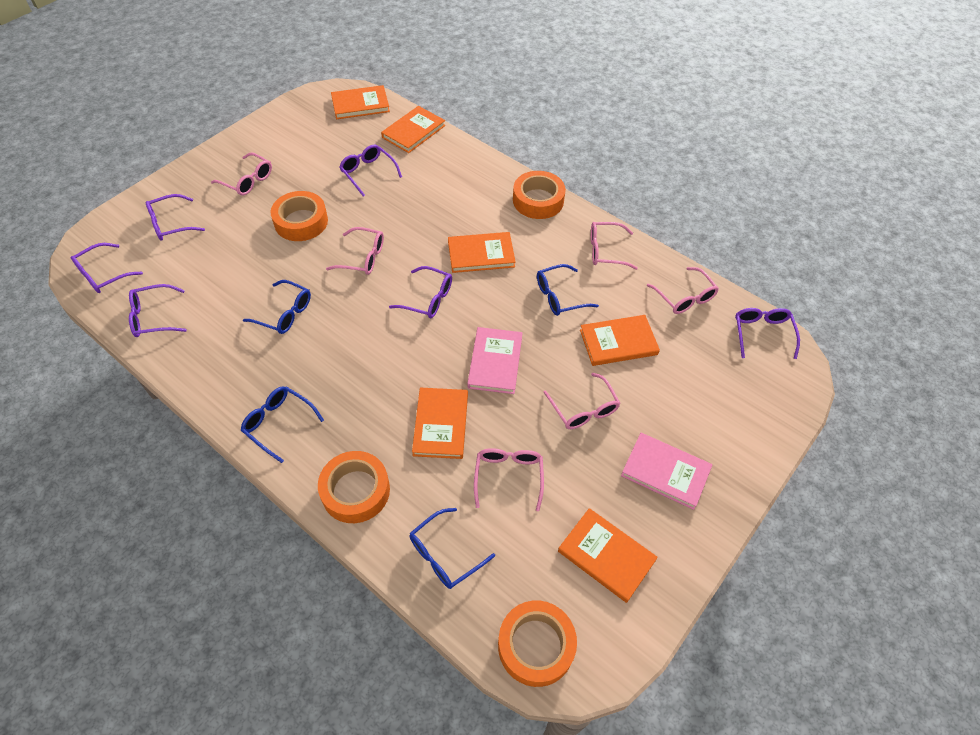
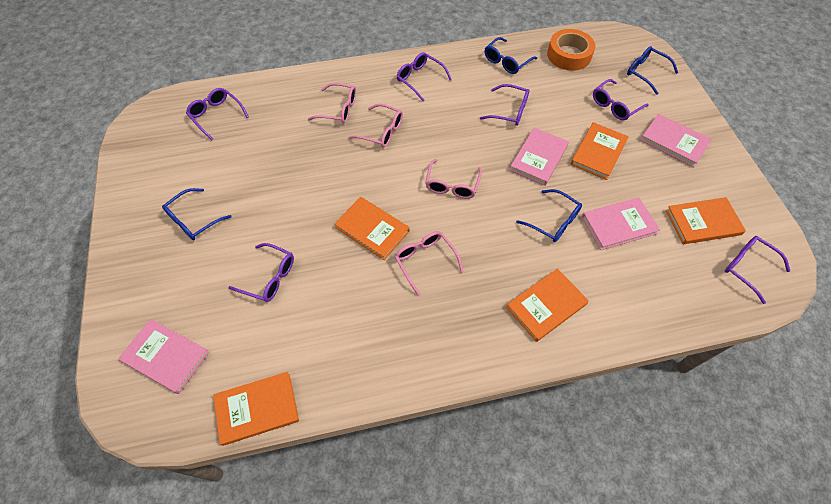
orange book: 6 -> 5
orange tape: 4 -> 1
pink book: 2 -> 4
pink glasses: 6 -> 4

